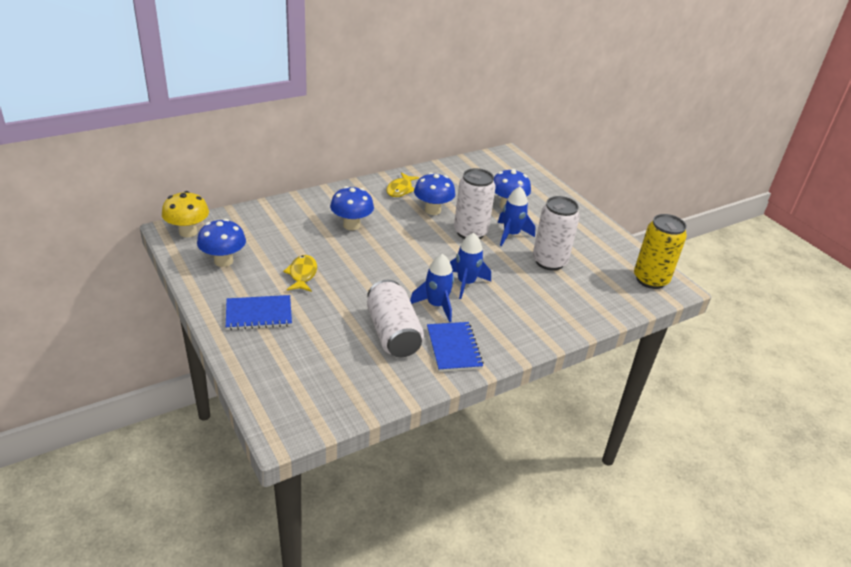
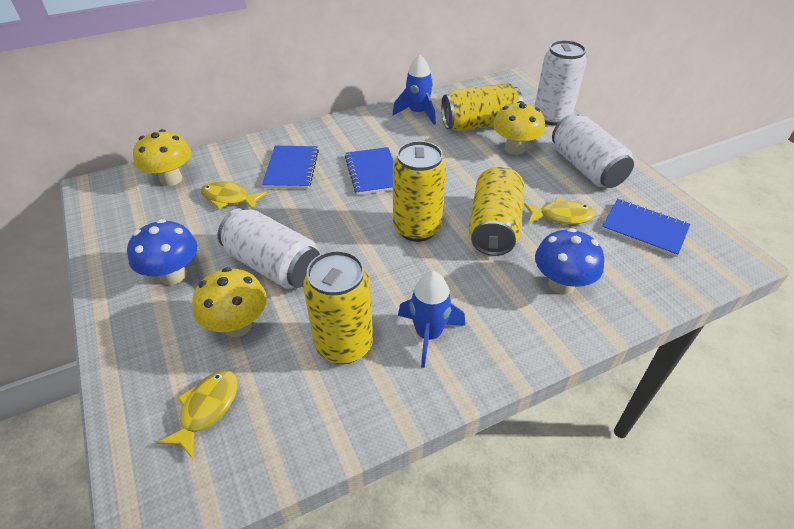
blue mushroom: 4 -> 2
blue notebook: 2 -> 3
blue rocket: 3 -> 2
yellow can: 1 -> 4
yellow fish: 2 -> 3
yellow mushroom: 1 -> 3

